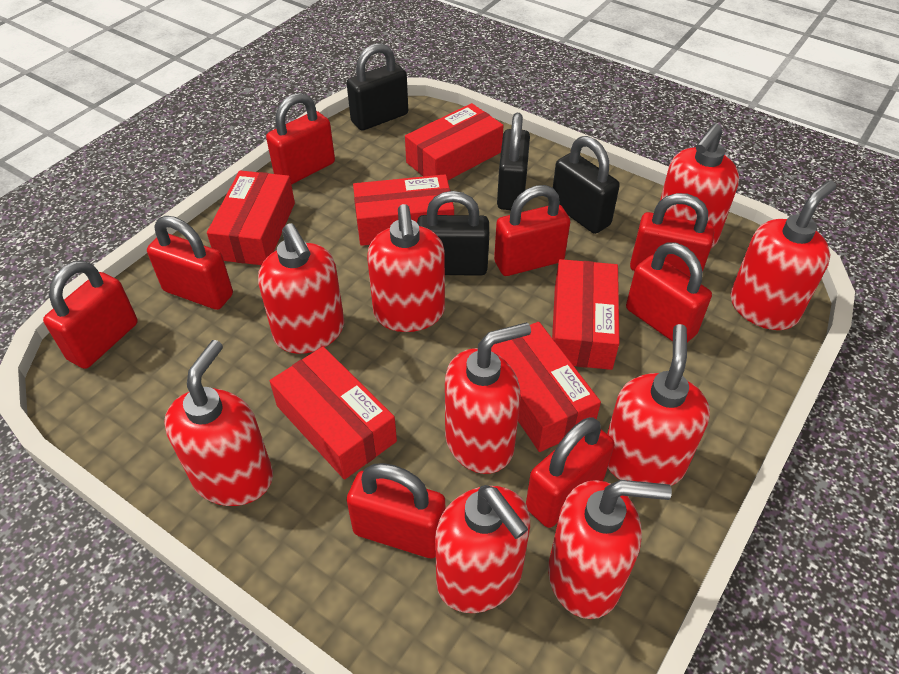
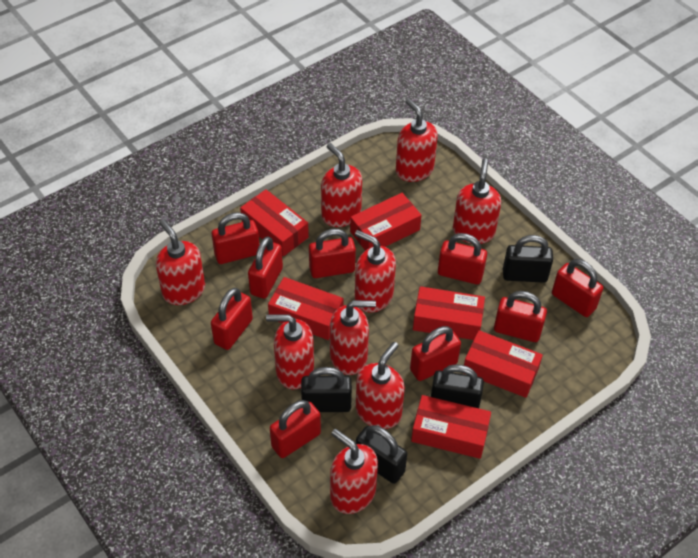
red padlock: 8 -> 9

